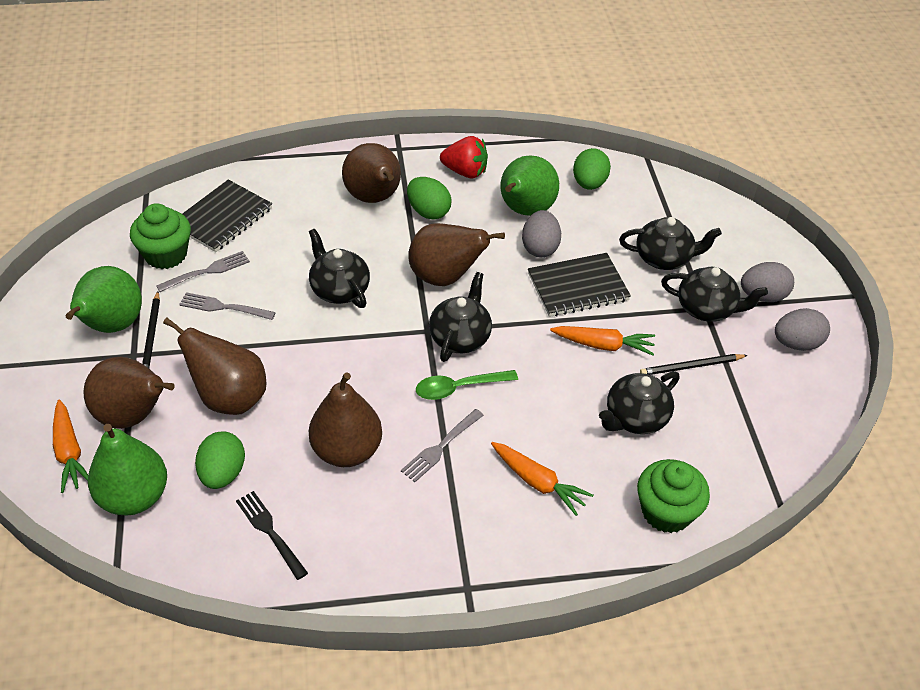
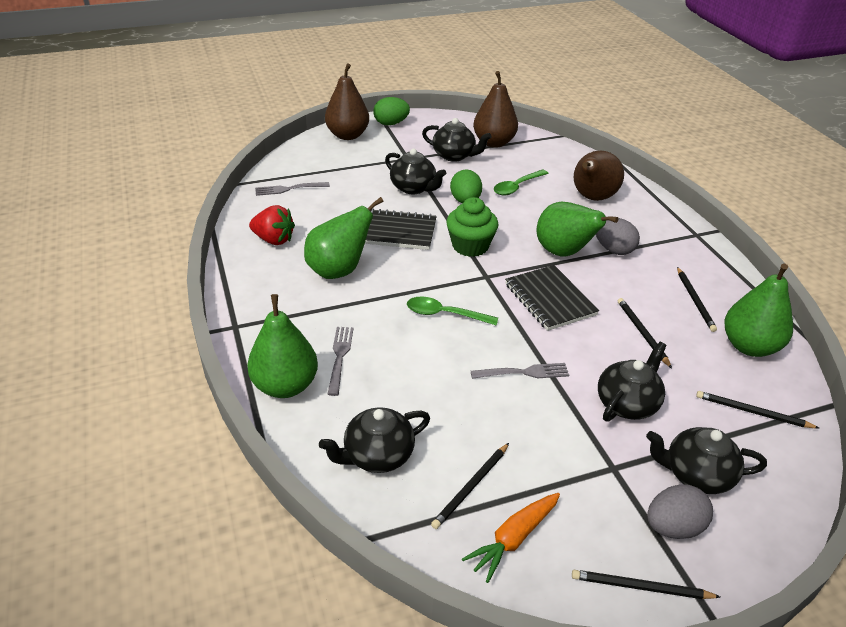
black fork: 1 -> 0
black pencil: 2 -> 5
brown pear: 5 -> 3
green cupcake: 2 -> 1
green egg: 3 -> 2
green pear: 3 -> 4
green spoon: 1 -> 2
grey egg: 3 -> 2
orange carrot: 3 -> 1

